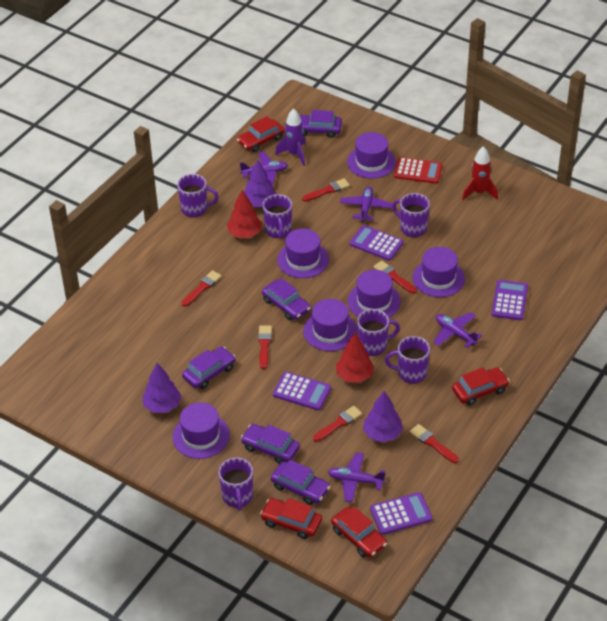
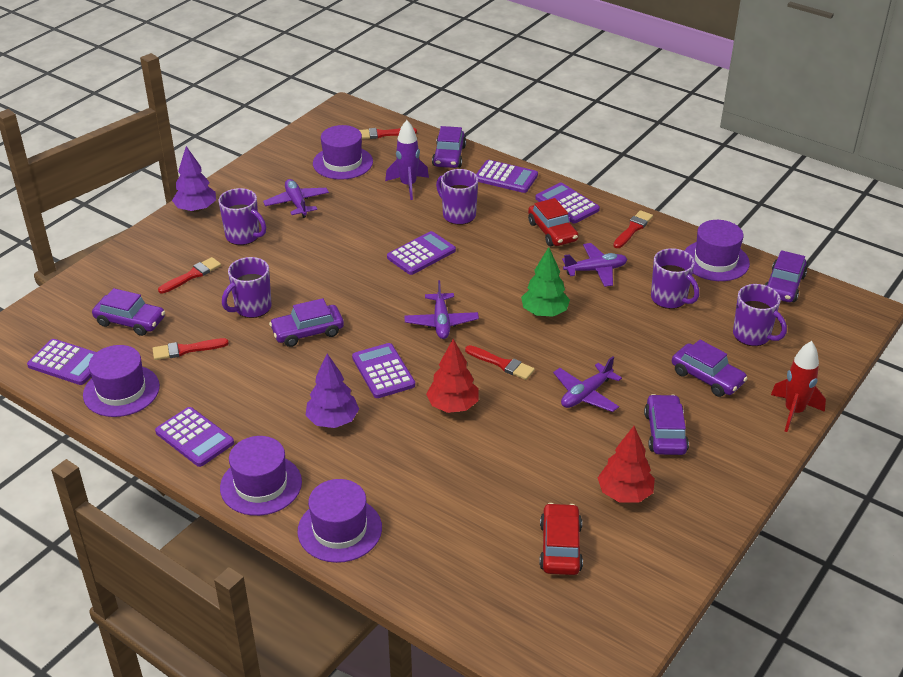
green tree: 0 -> 1
purple calculator: 4 -> 6
purple car: 5 -> 6
purple hat: 6 -> 5
purple mug: 6 -> 5
purple tree: 3 -> 2
red brush: 6 -> 5
red calculator: 1 -> 0
red car: 4 -> 2

